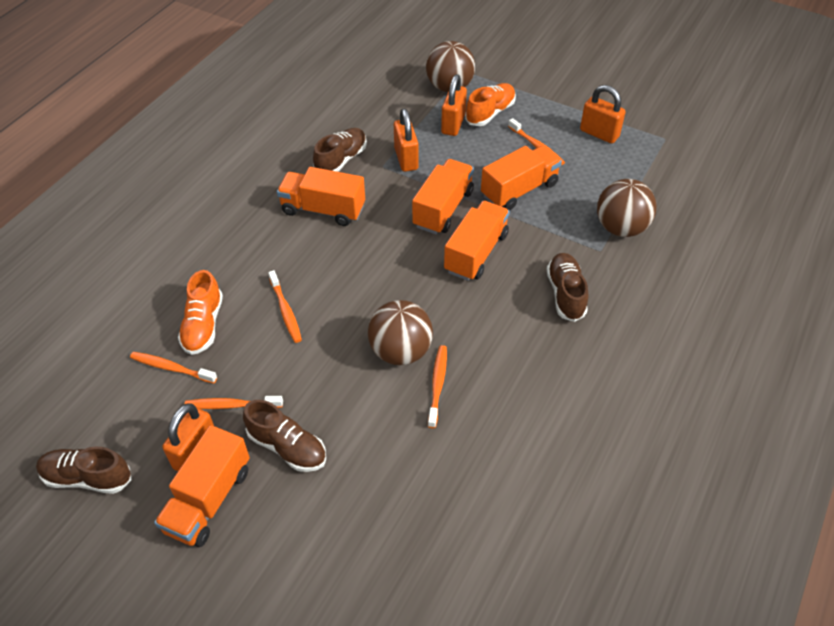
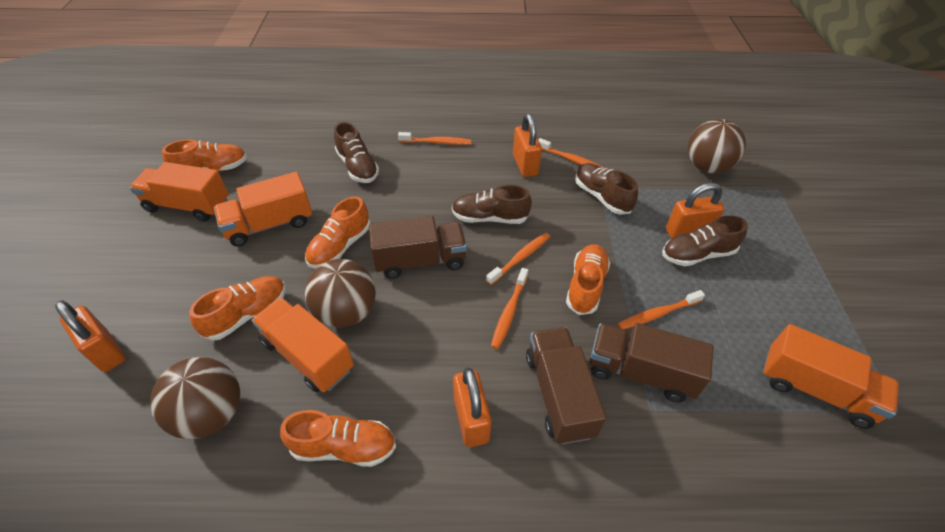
brown truck: 0 -> 3
orange shoe: 2 -> 5
orange truck: 5 -> 4

